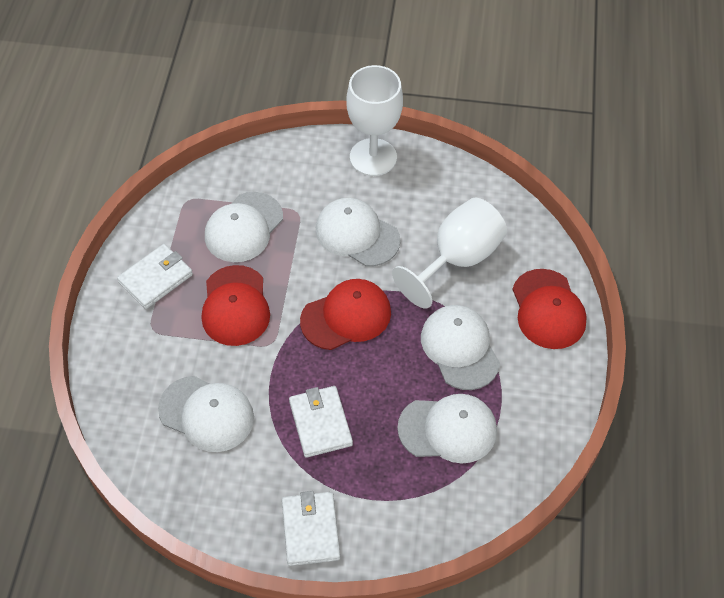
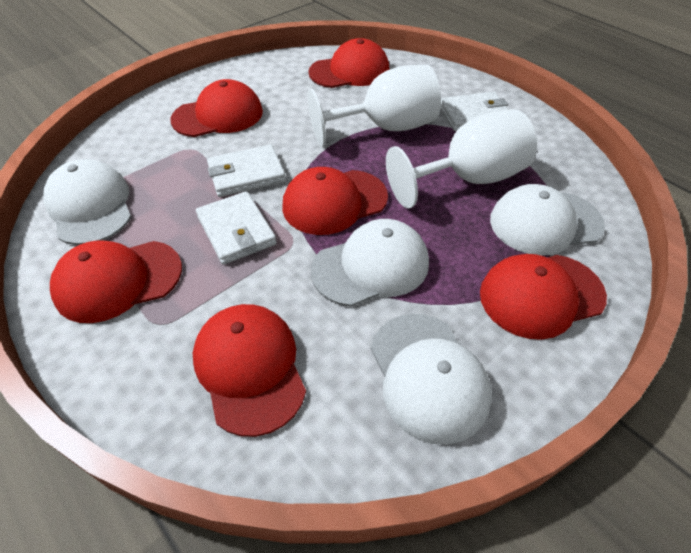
red cap: 3 -> 6
white cap: 5 -> 4

